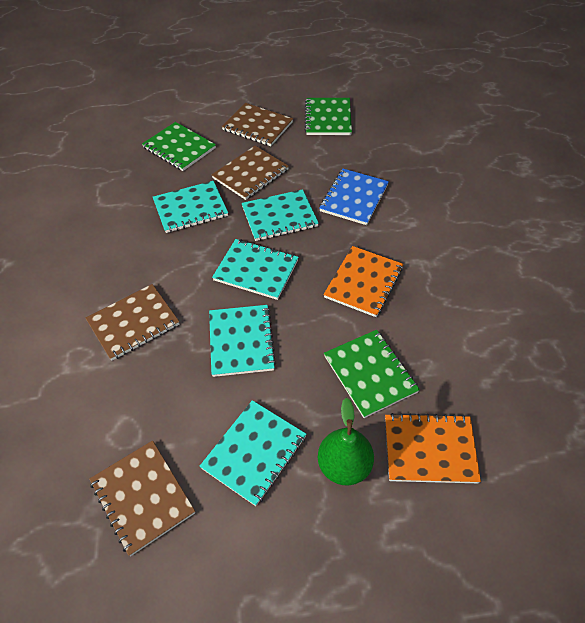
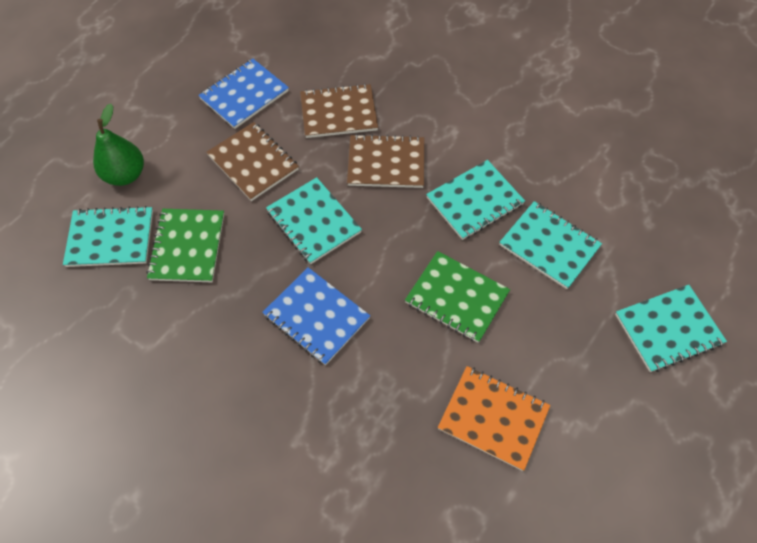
blue notebook: 1 -> 2
brown notebook: 4 -> 3
green notebook: 3 -> 2
orange notebook: 2 -> 1

